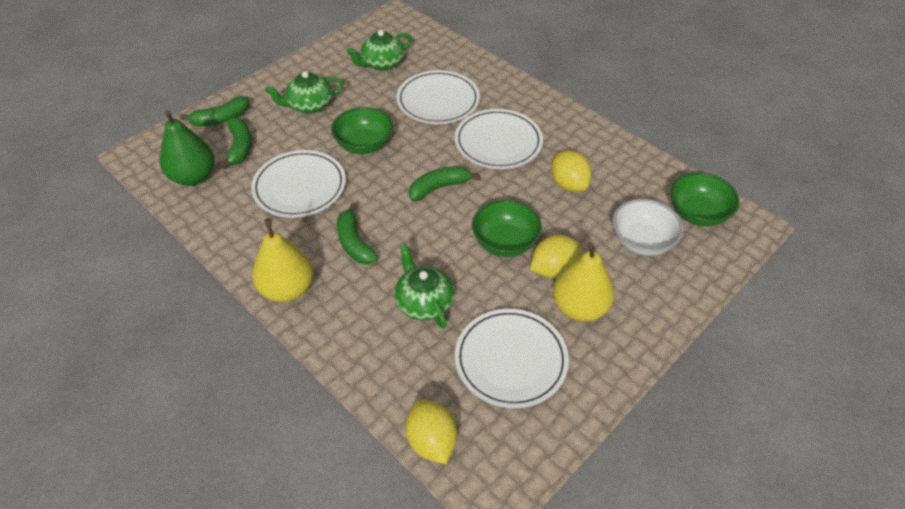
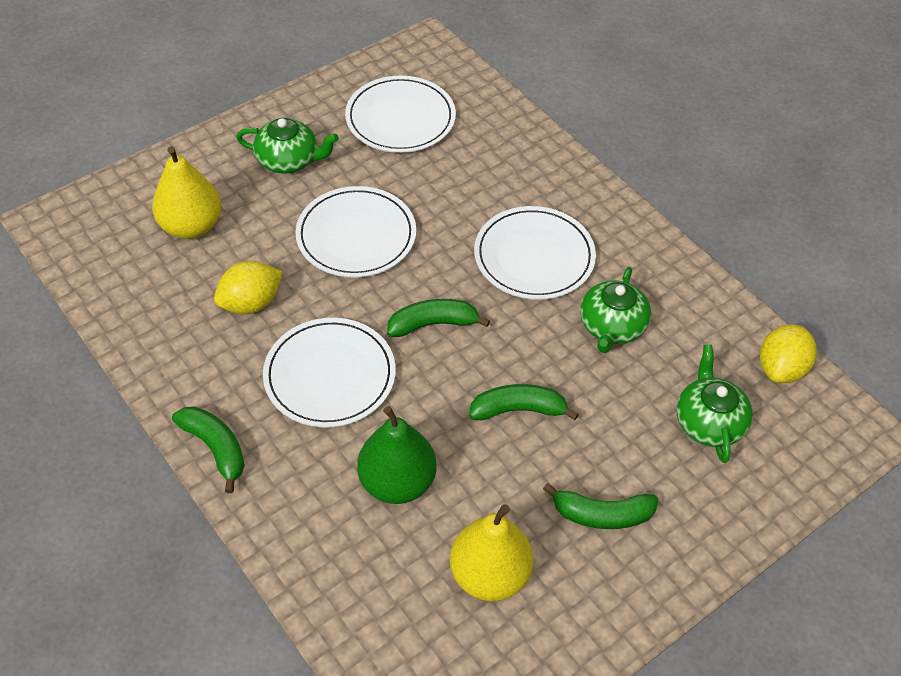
green bowl: 3 -> 0
white bowl: 1 -> 0
yellow lemon: 3 -> 2

